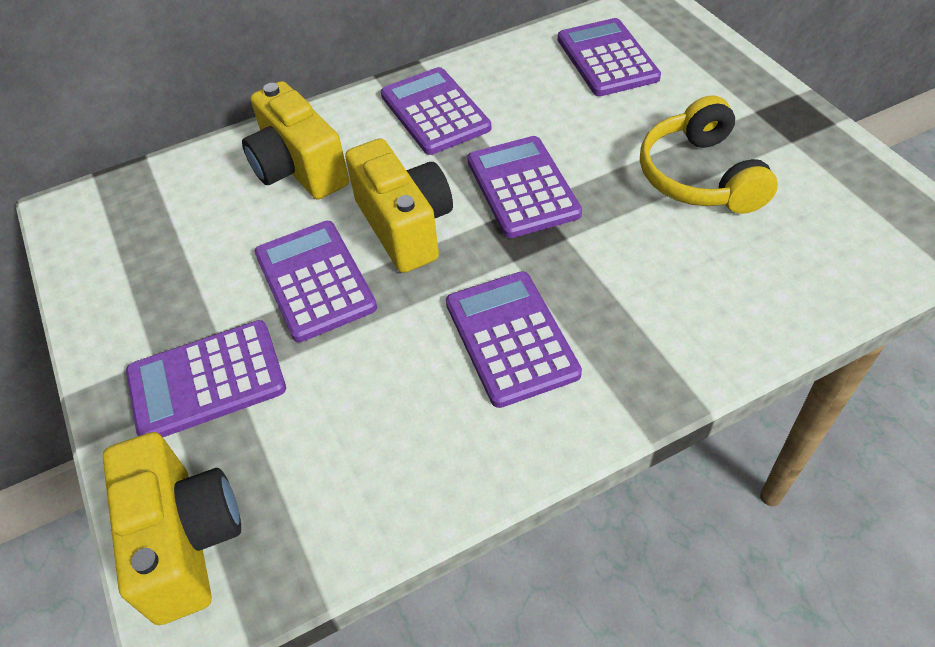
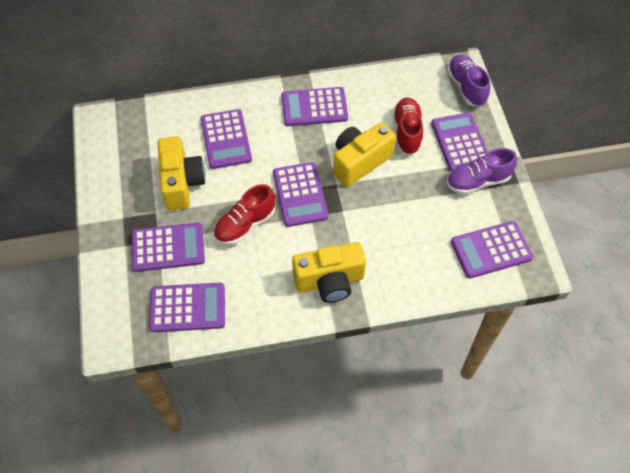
purple calculator: 6 -> 7
purple shoe: 0 -> 2
red shoe: 0 -> 2
yellow headphones: 1 -> 0

